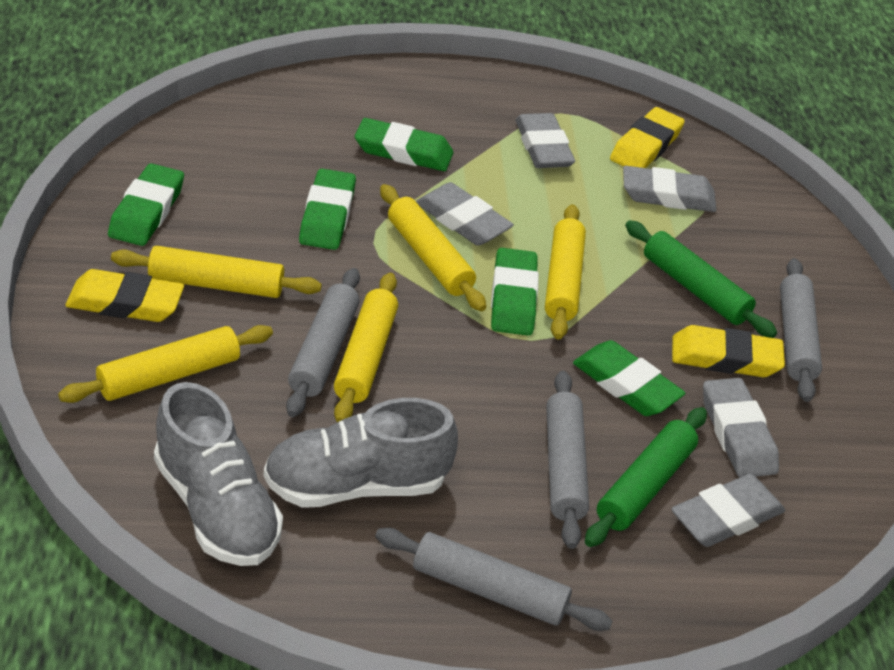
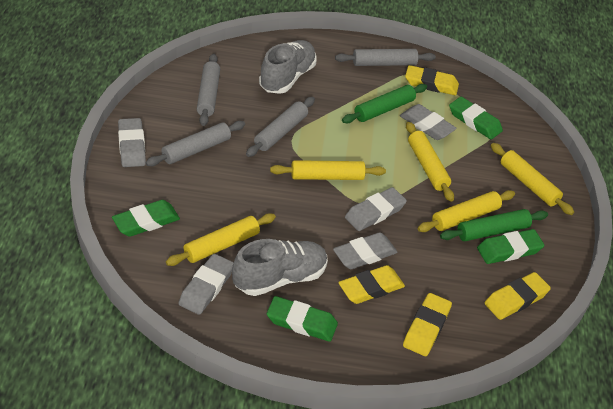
green eraser: 5 -> 4
yellow eraser: 3 -> 4

